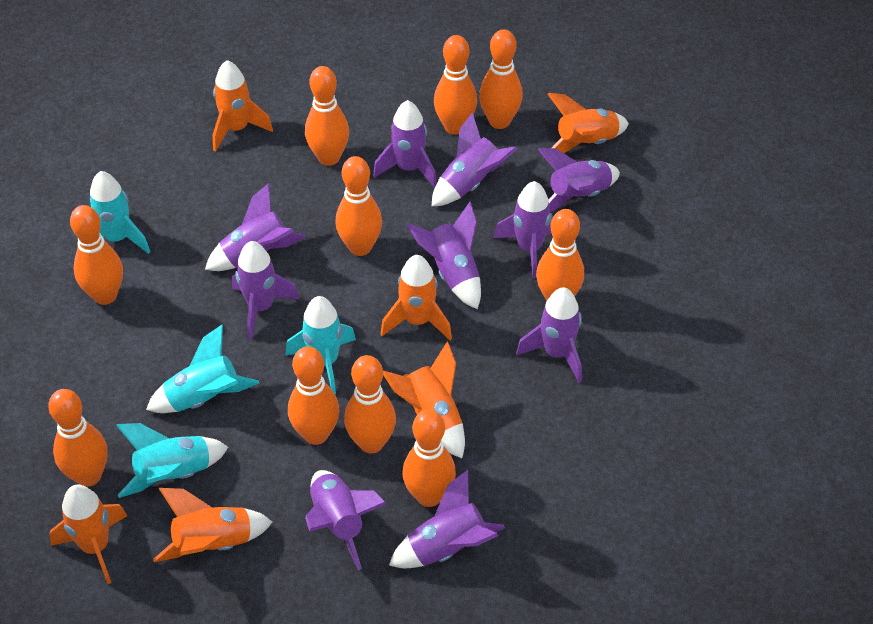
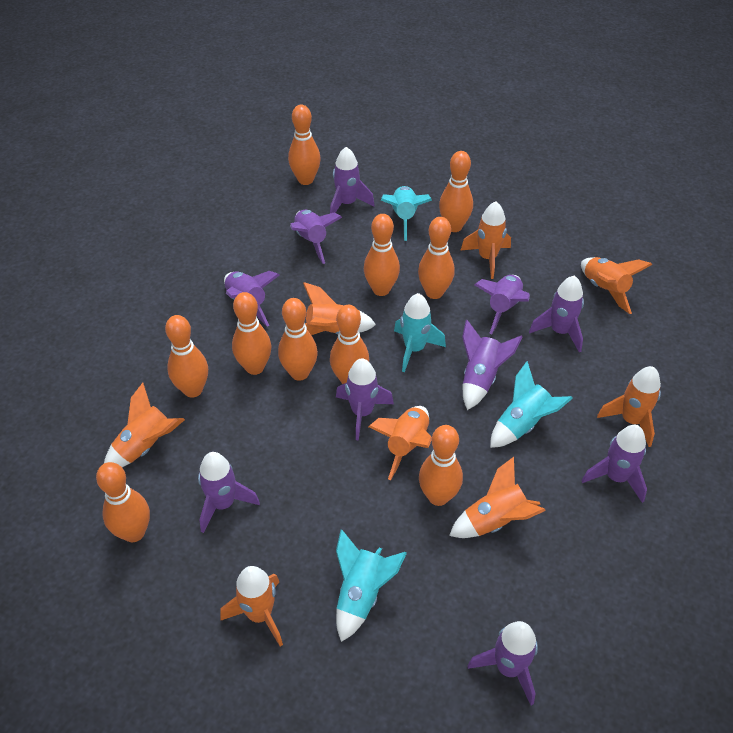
orange rocket: 6 -> 8

